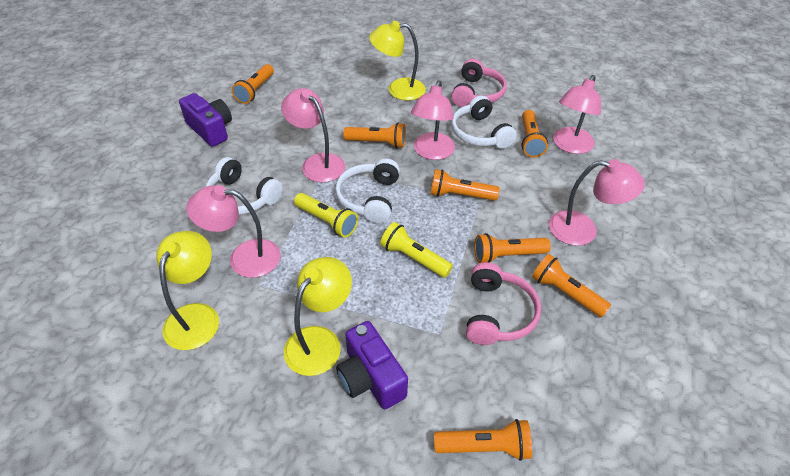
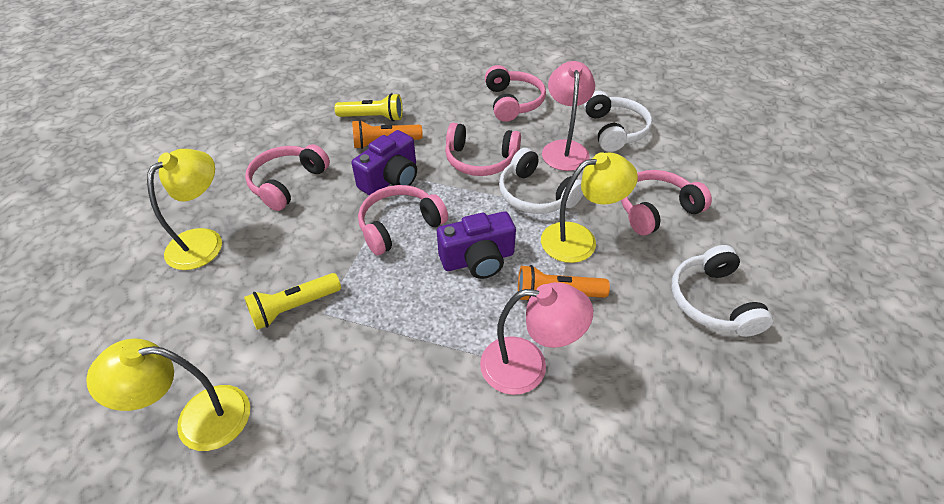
orange flashlight: 7 -> 2
pink headphones: 2 -> 5
pink lamp: 5 -> 2

